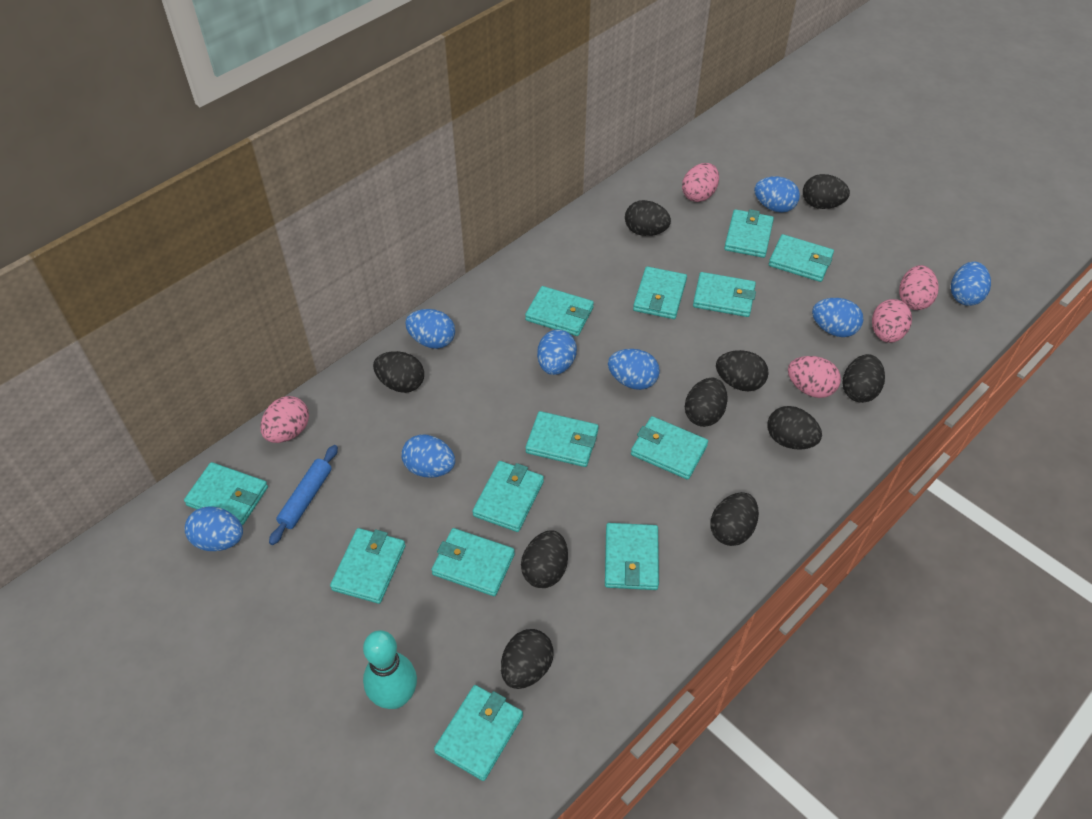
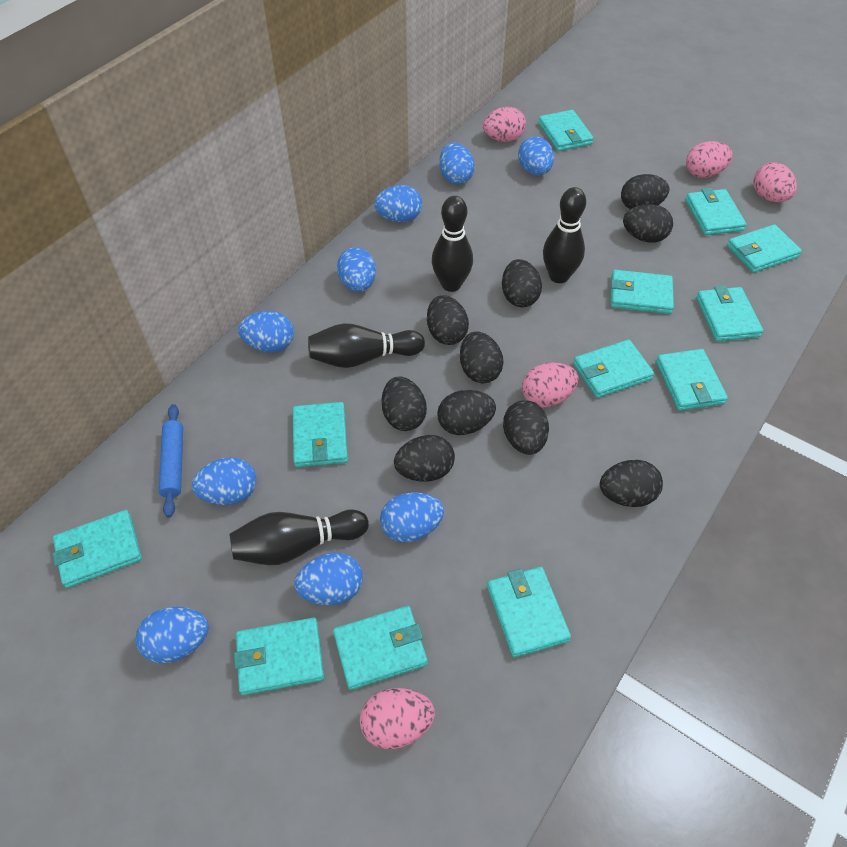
black bowling pin: 0 -> 4
blue egg: 8 -> 9
turquoise bowling pin: 1 -> 0
turquoise wallet: 13 -> 12

